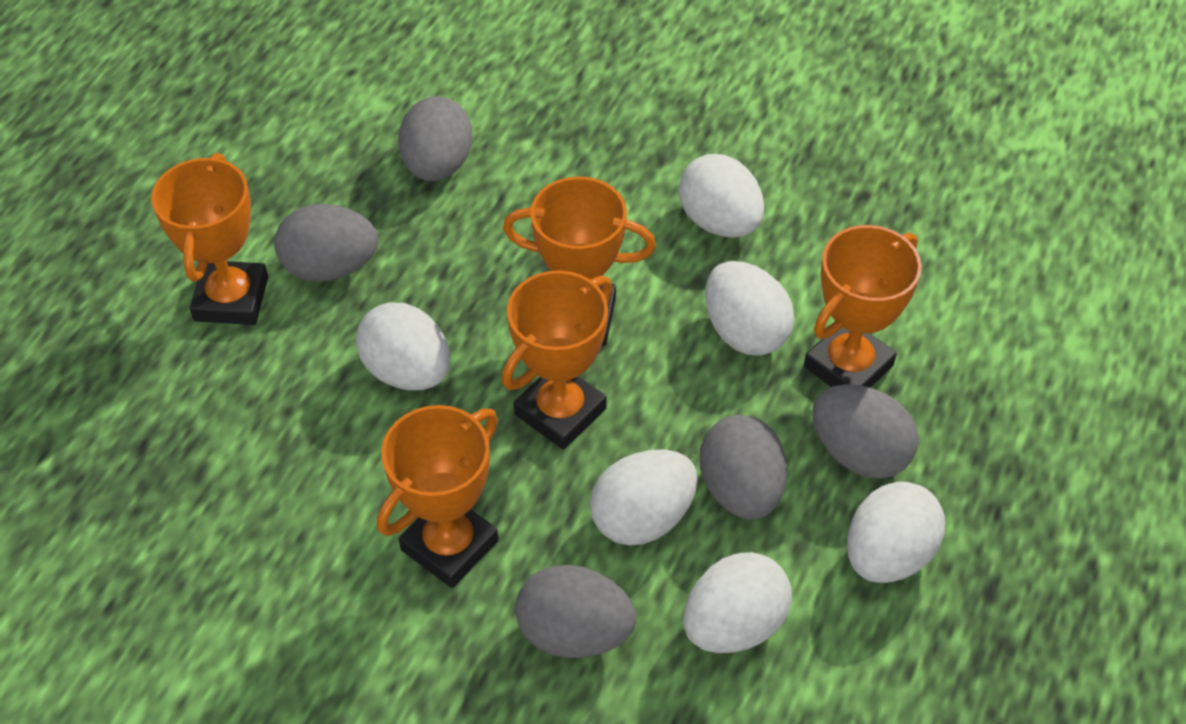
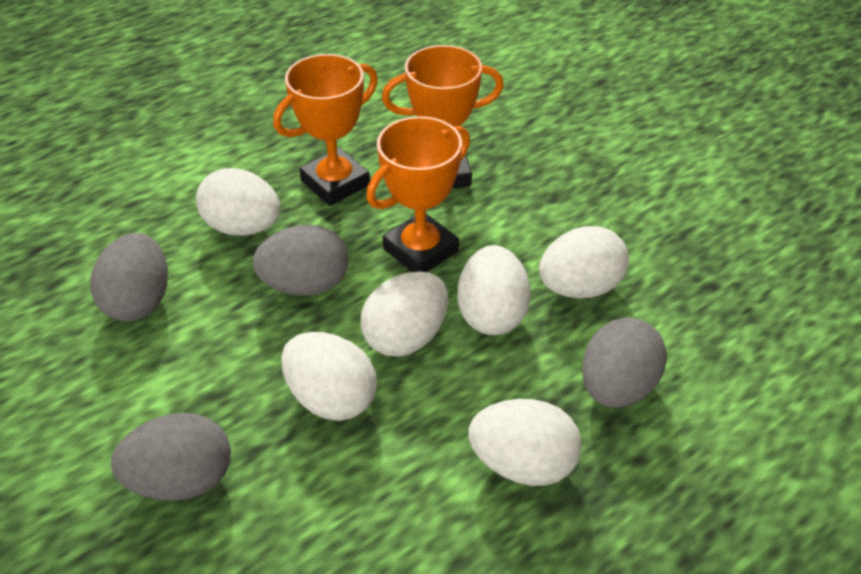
grey egg: 5 -> 4
orange trophy: 5 -> 3

